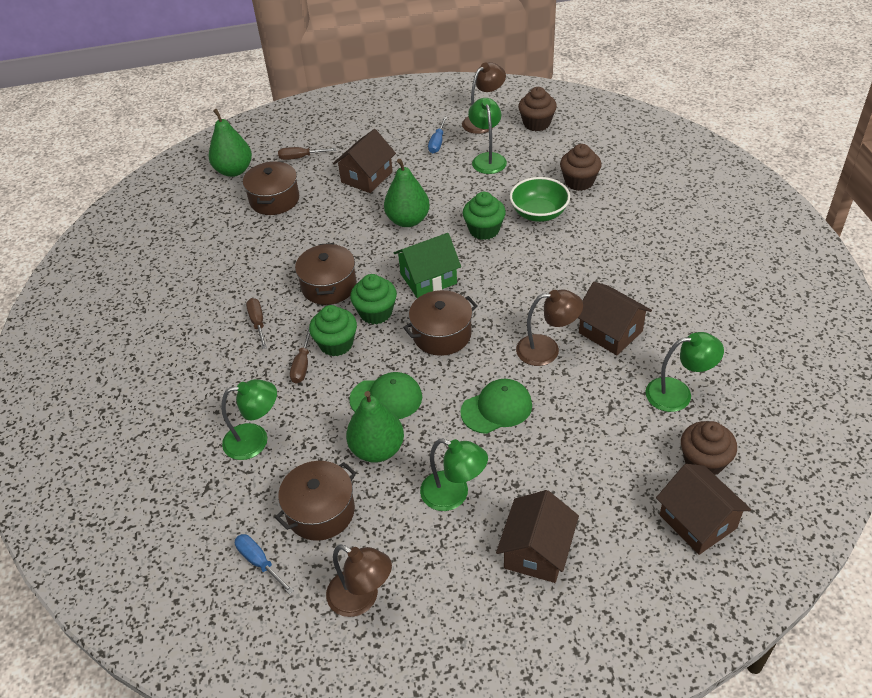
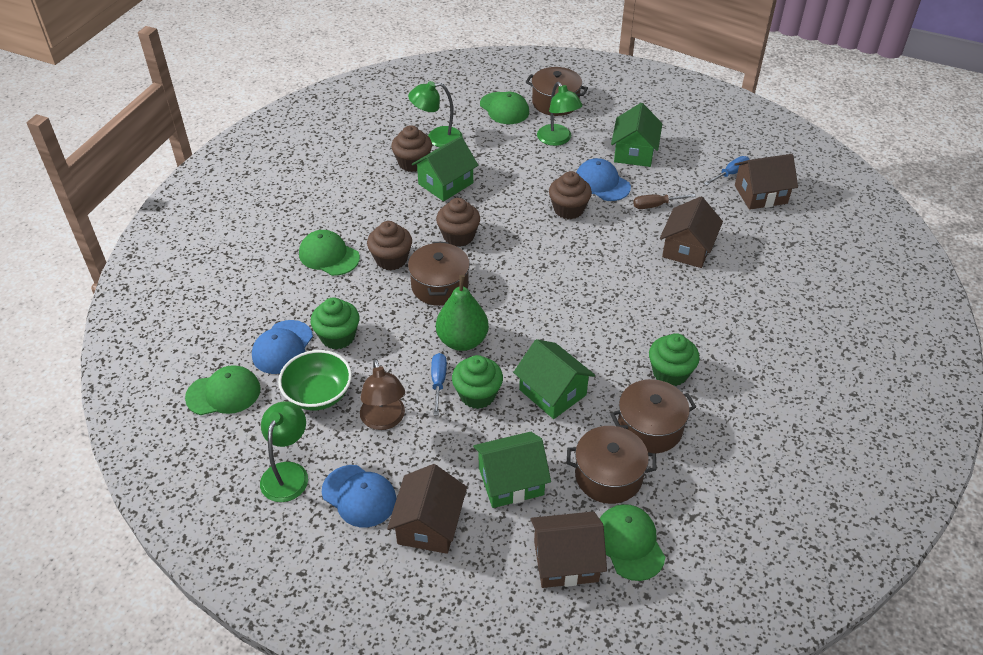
blue cap: 0 -> 3
brown cupcake: 3 -> 4
brown lamp: 3 -> 1
brown screwdriver: 3 -> 1
green cap: 2 -> 4
green house: 1 -> 4
green lamp: 4 -> 3
green pear: 3 -> 1

